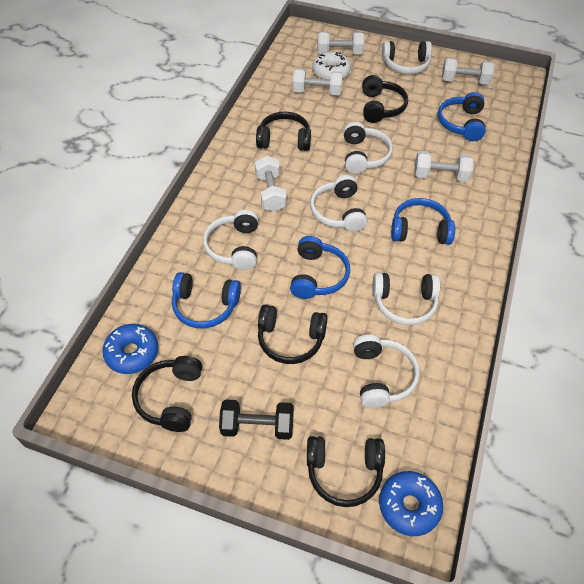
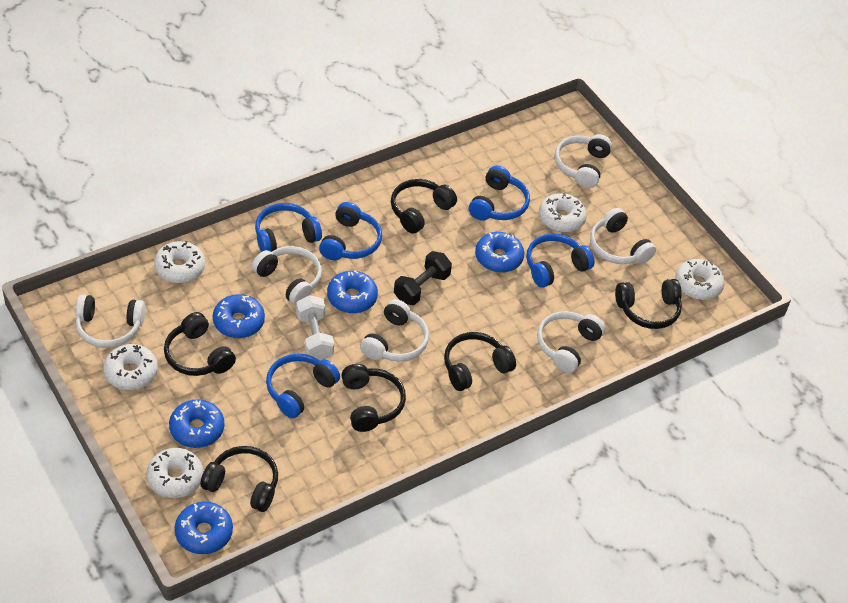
black headphones: 5 -> 6
blue donut: 2 -> 5
blue headphones: 4 -> 5
white donut: 1 -> 5
white dumbbell: 5 -> 1

